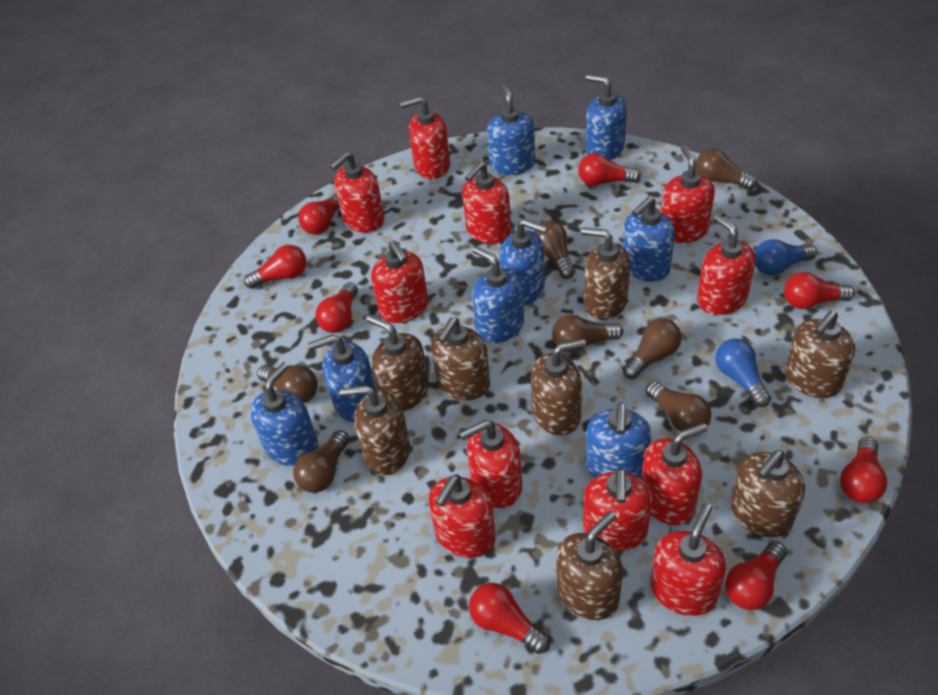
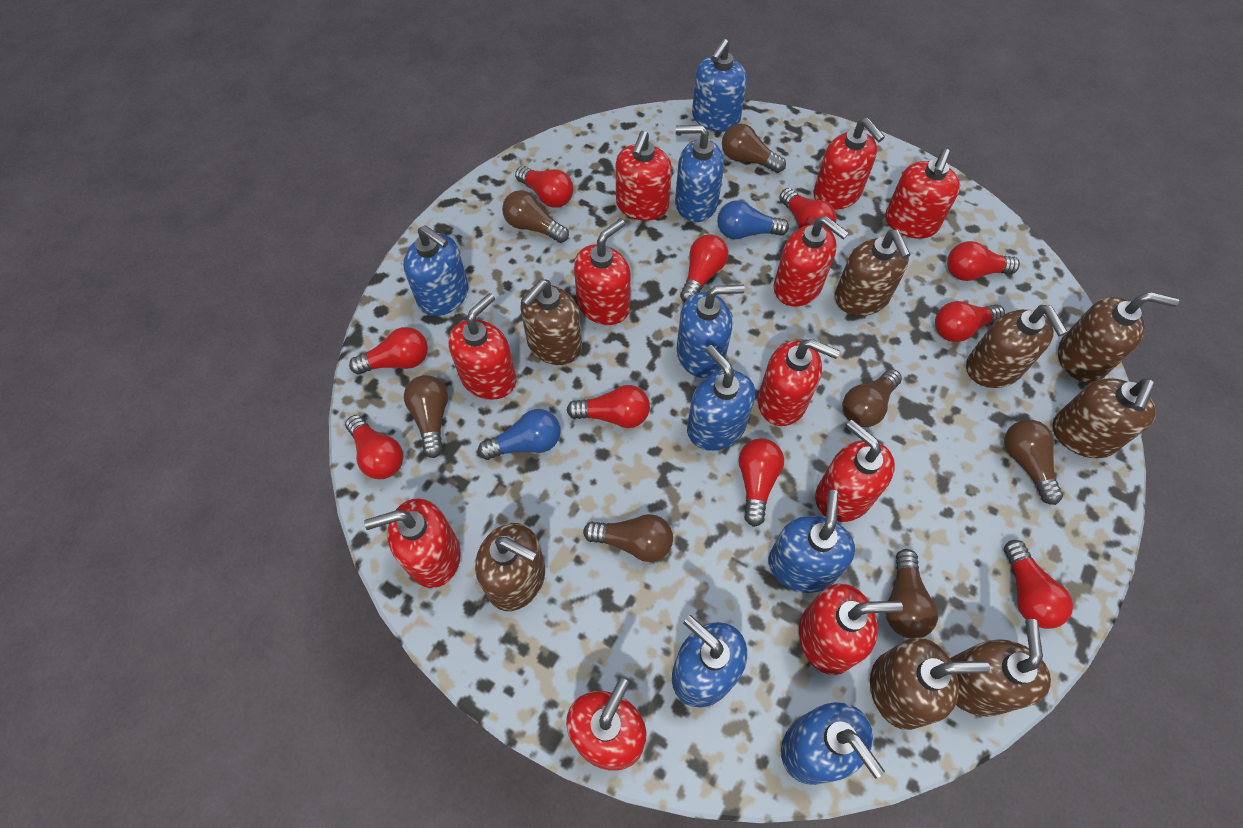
red light bulb: 8 -> 10

